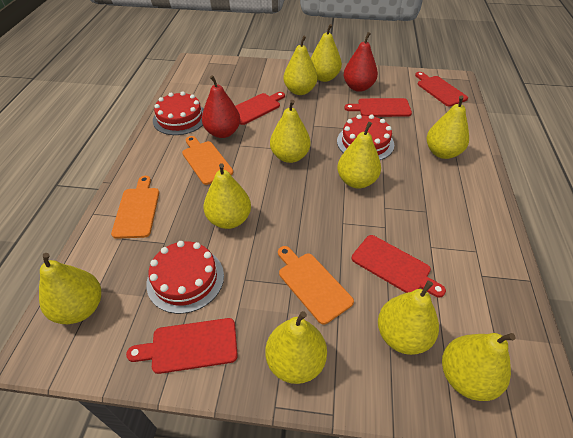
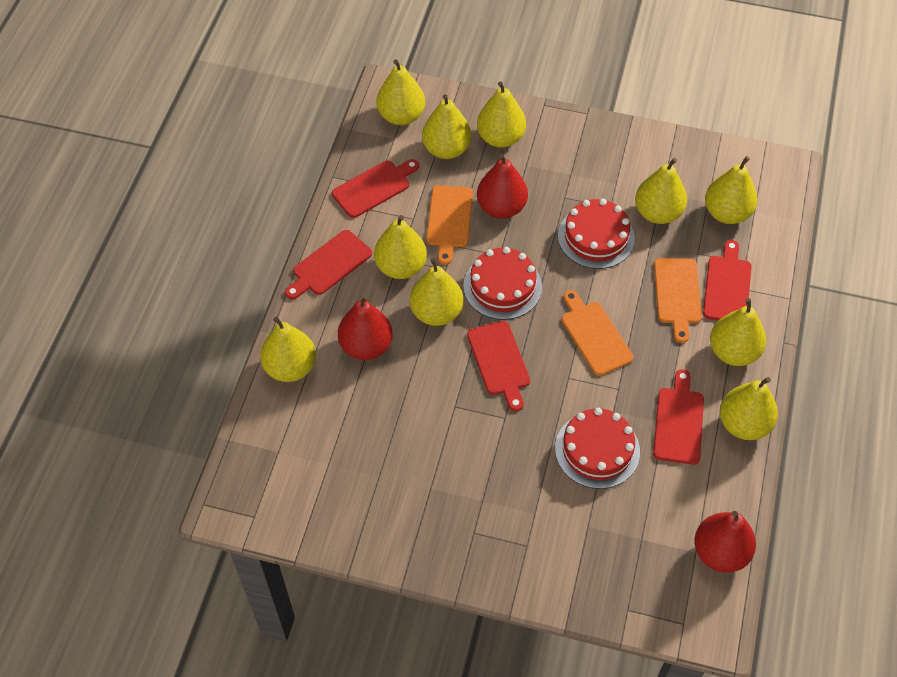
red pear: 2 -> 3

